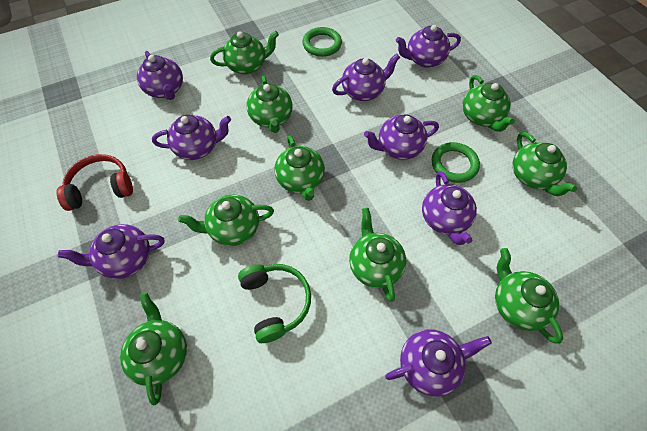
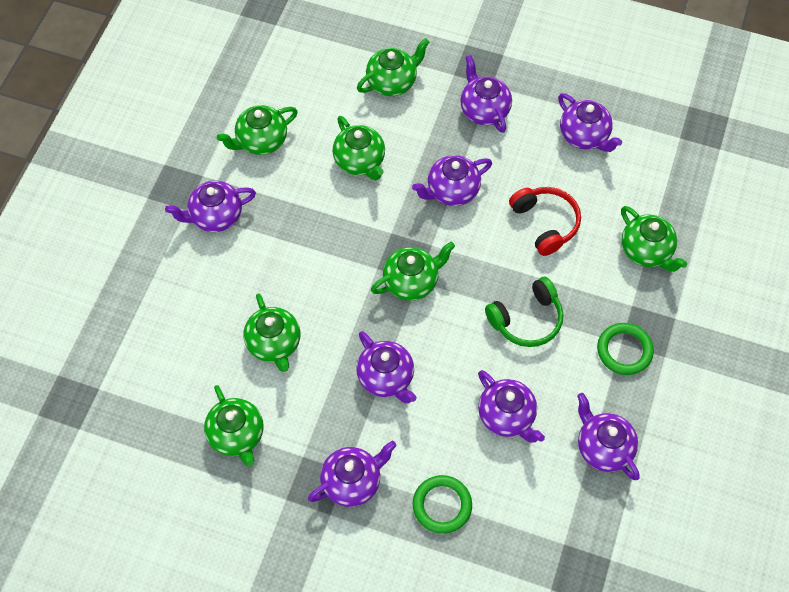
green teapot: 9 -> 7

